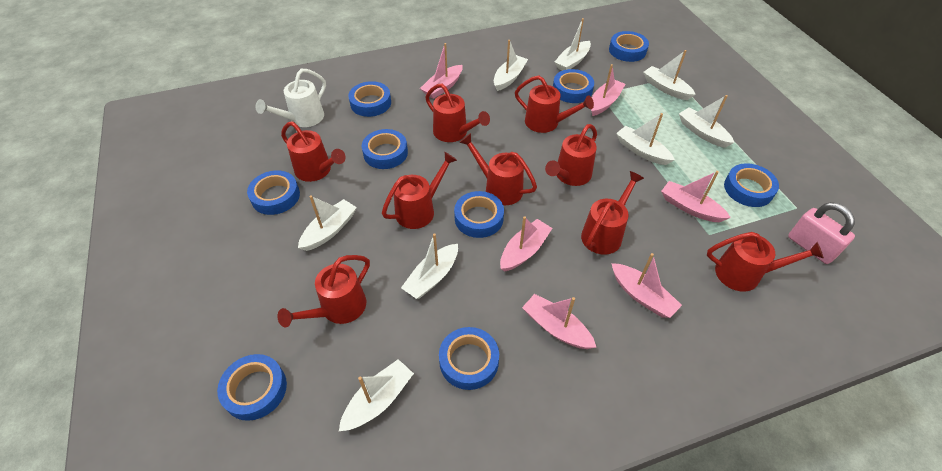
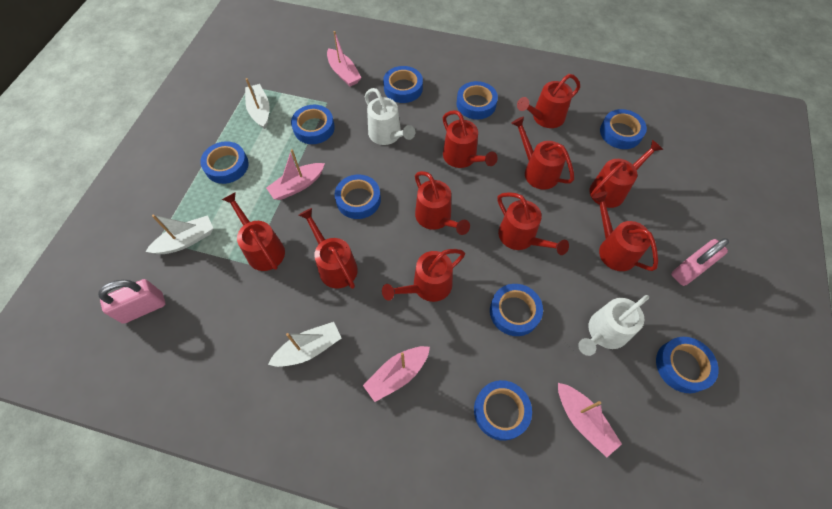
pink boat: 6 -> 4
pink padlock: 1 -> 2
red watering can: 9 -> 10
white boat: 8 -> 3
white watering can: 1 -> 2

